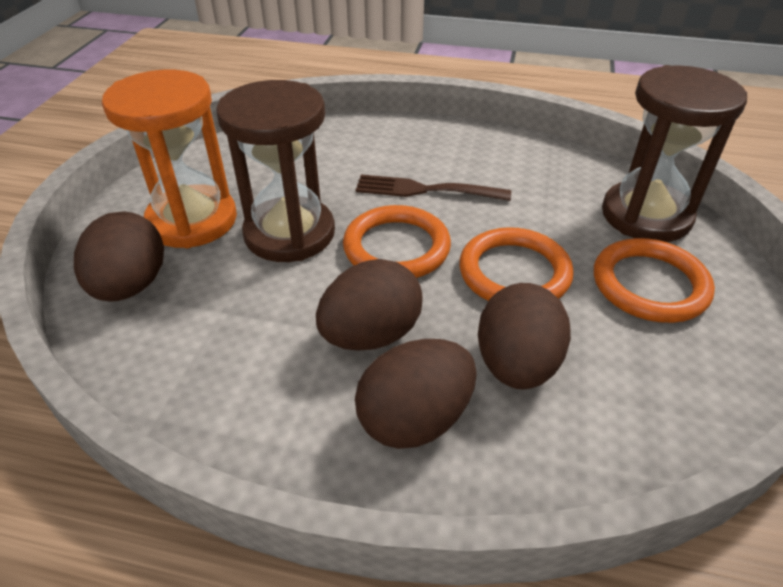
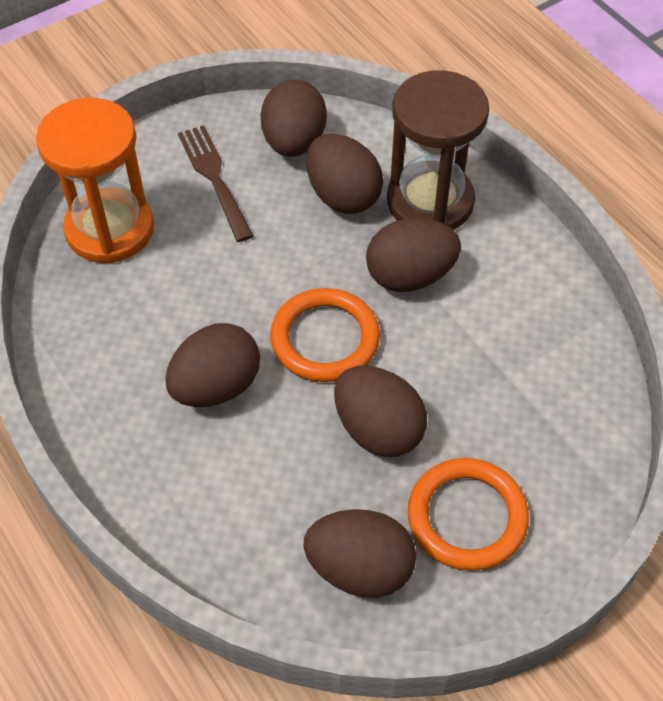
brown egg: 4 -> 6
brown hourglass: 2 -> 1
orange ring: 3 -> 2

